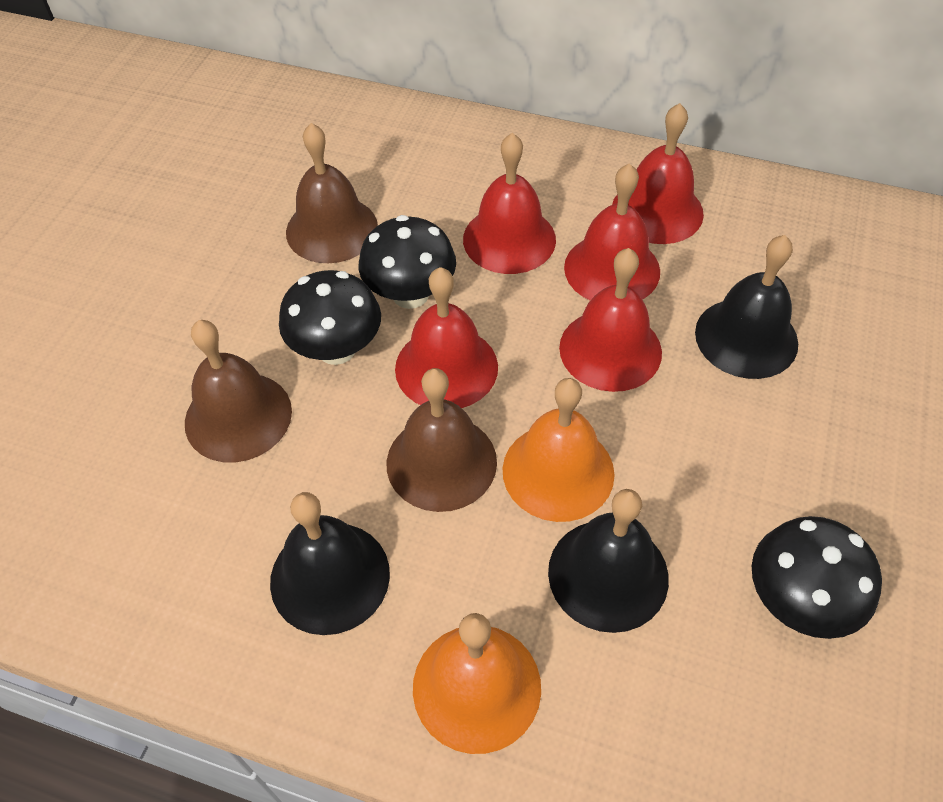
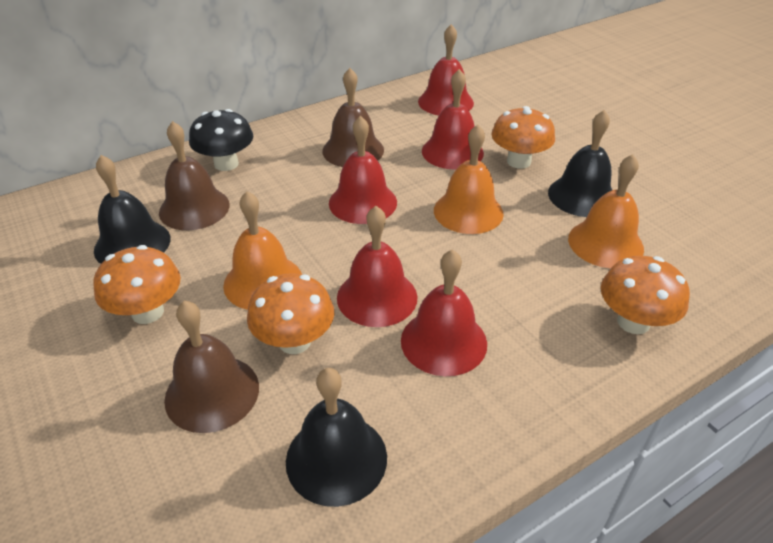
black mushroom: 3 -> 1
orange bell: 2 -> 3
orange mushroom: 0 -> 4

